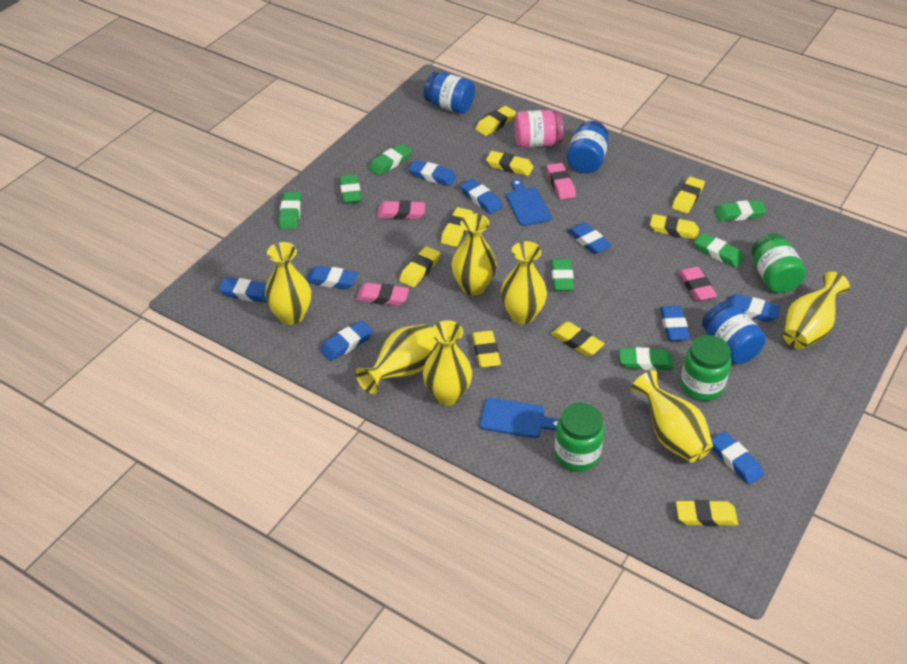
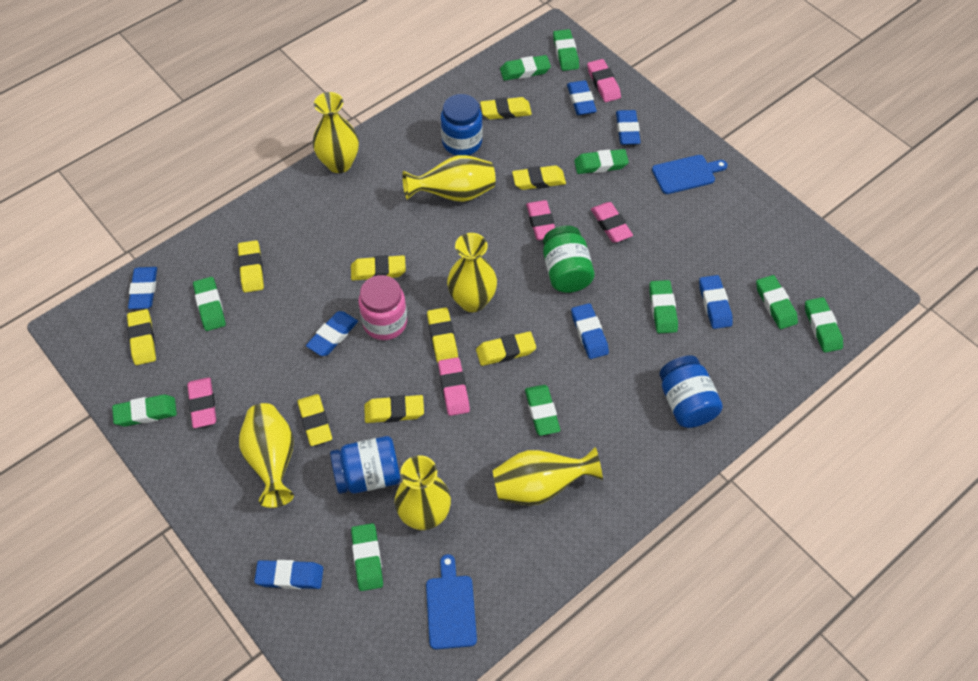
blue eraser: 9 -> 7
green eraser: 7 -> 10
green jar: 3 -> 1
pink eraser: 4 -> 5
yellow vase: 7 -> 6

